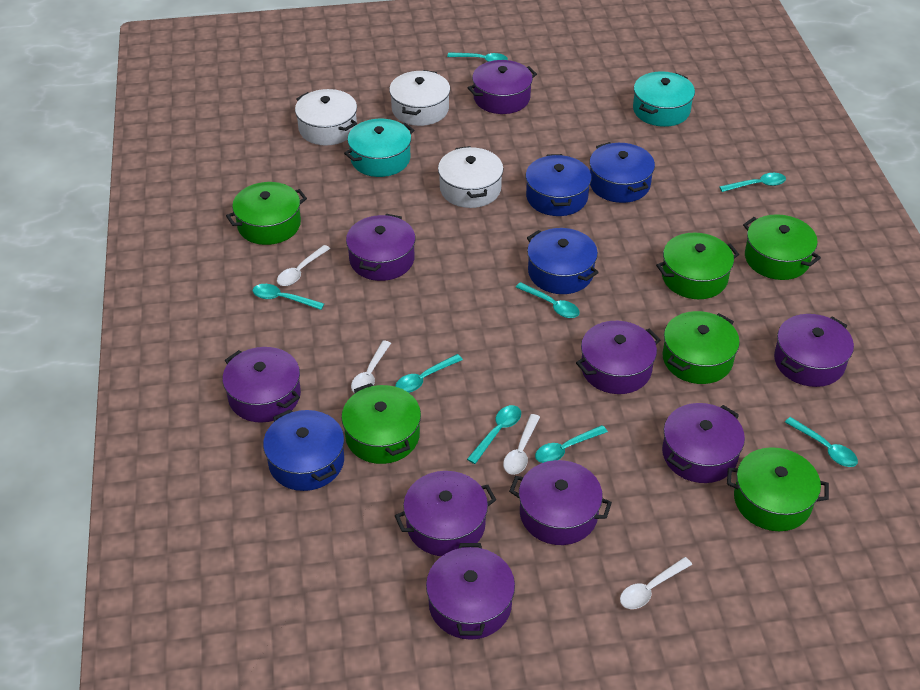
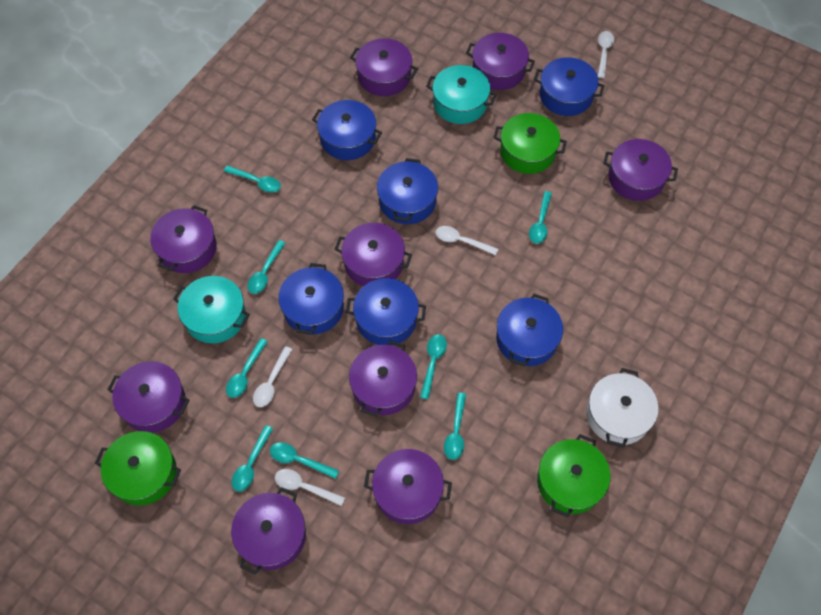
blue pot: 4 -> 6
green pot: 6 -> 3
white pot: 3 -> 1

